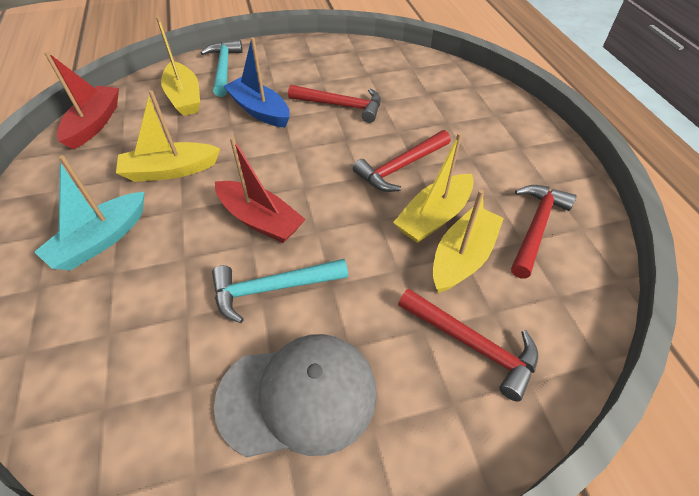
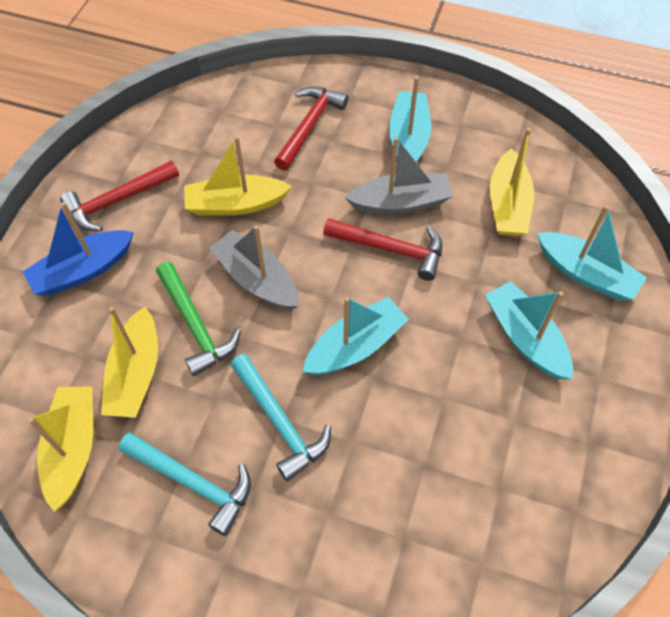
green hammer: 0 -> 1
grey boat: 0 -> 2
grey cap: 1 -> 0
red boat: 2 -> 0
red hammer: 4 -> 3
turquoise boat: 1 -> 4

